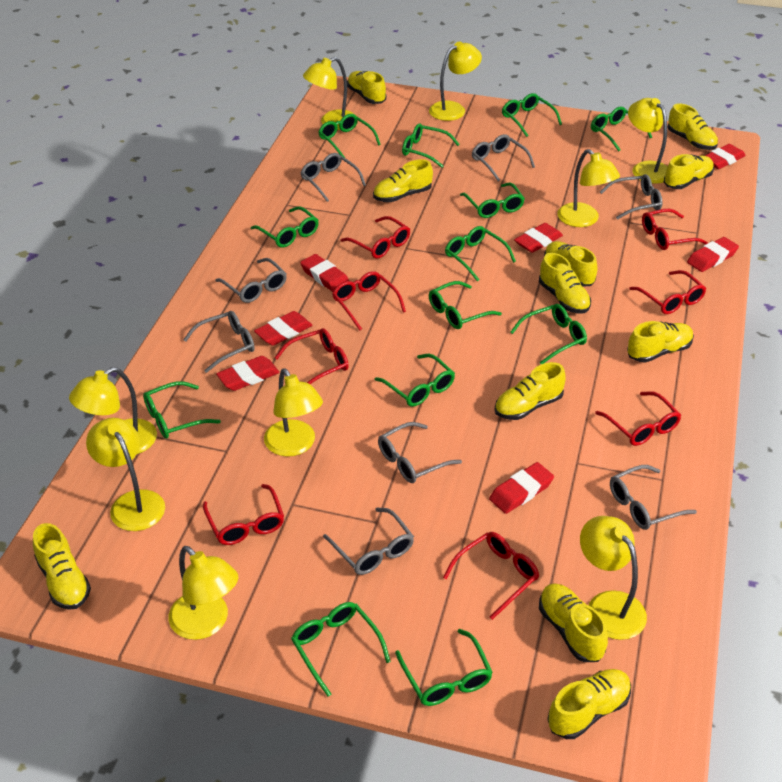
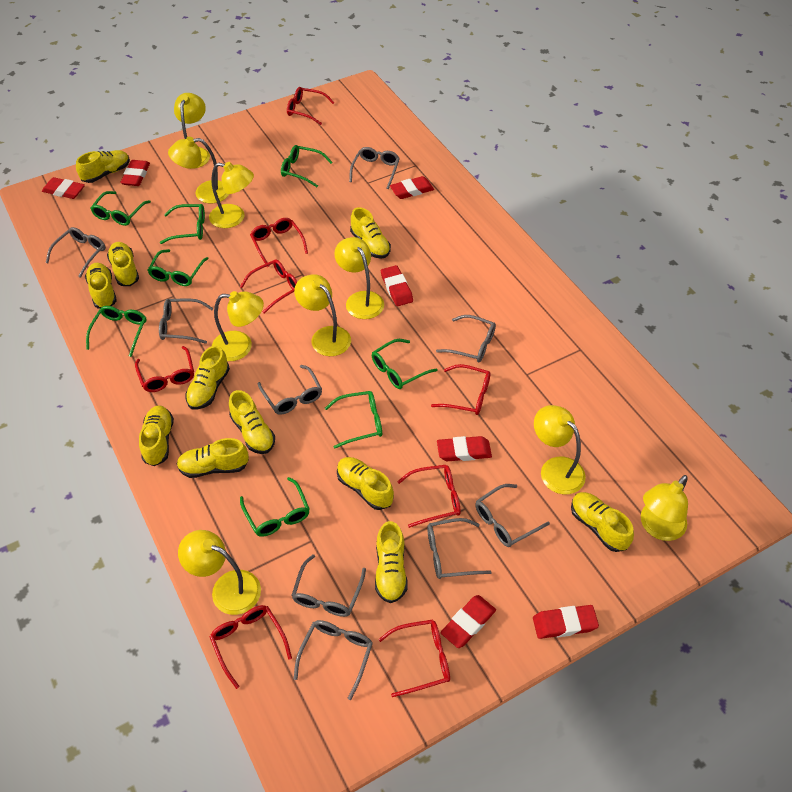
green glasses: 13 -> 8
grey glasses: 8 -> 9

